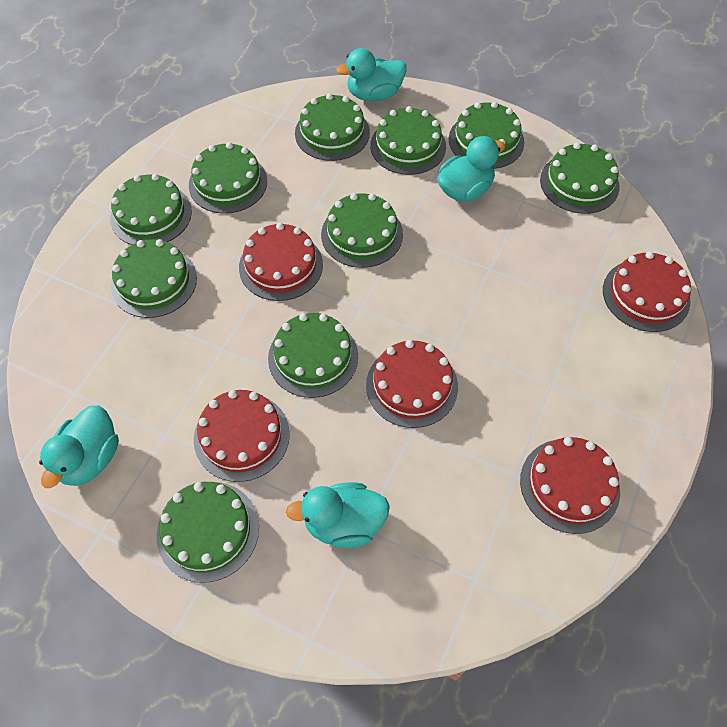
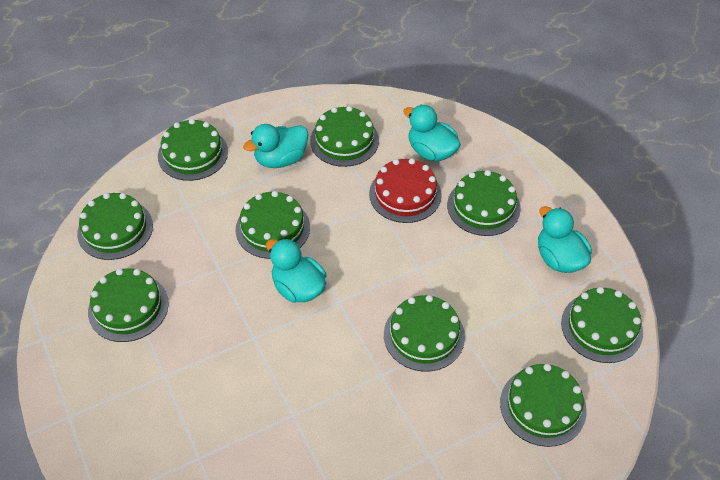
green cake: 10 -> 9
red cake: 5 -> 1

